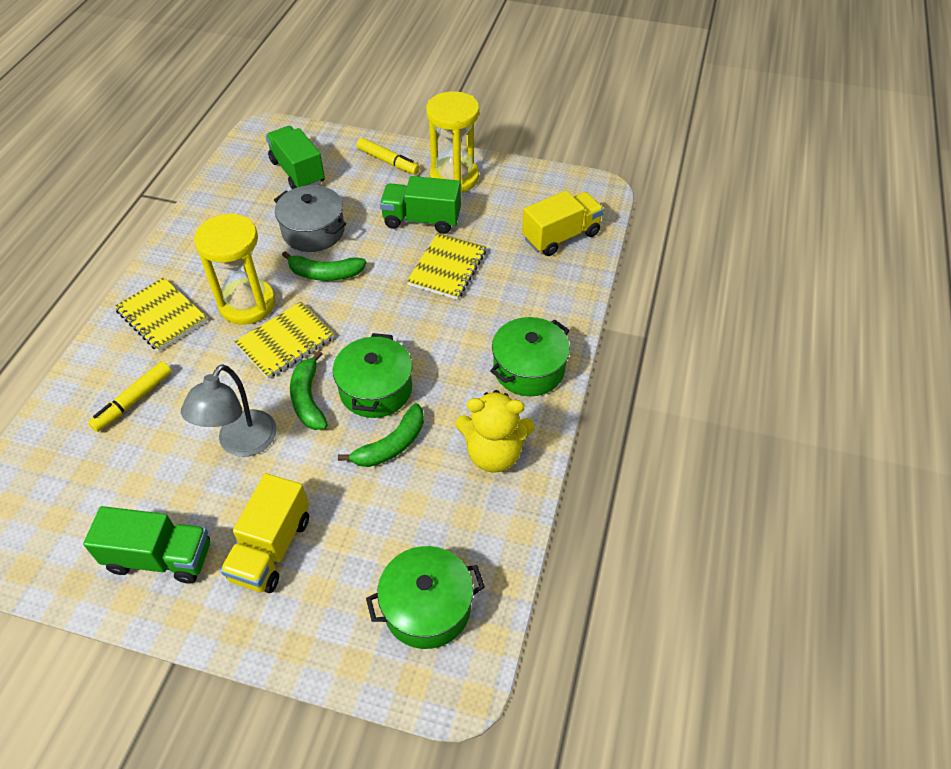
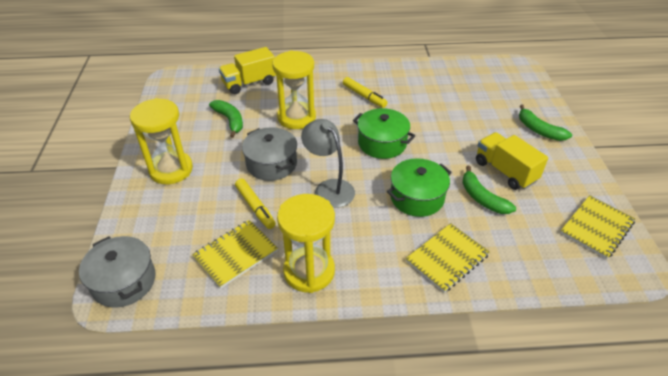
green pot: 3 -> 2
green truck: 3 -> 0
grey pot: 1 -> 2
yellow hourglass: 2 -> 3
yellow teddy bear: 1 -> 0

